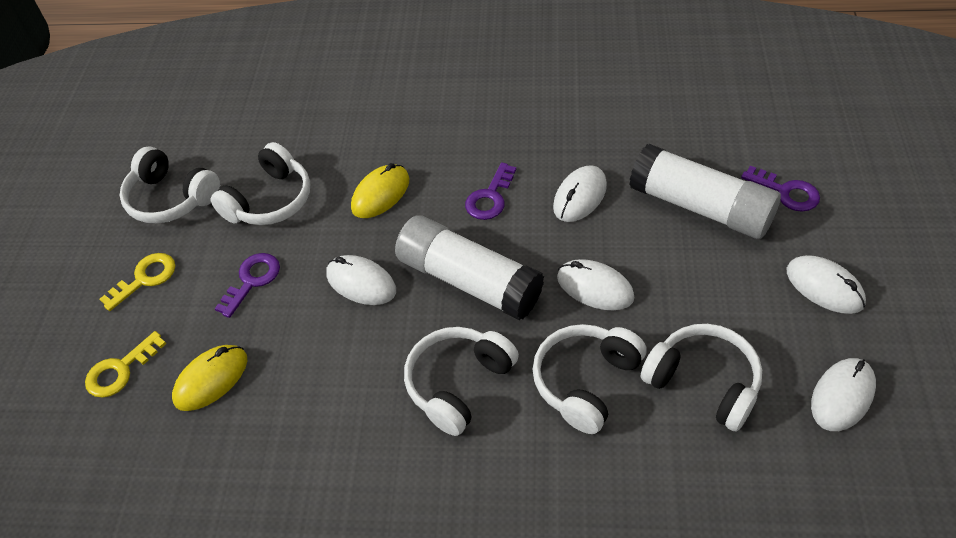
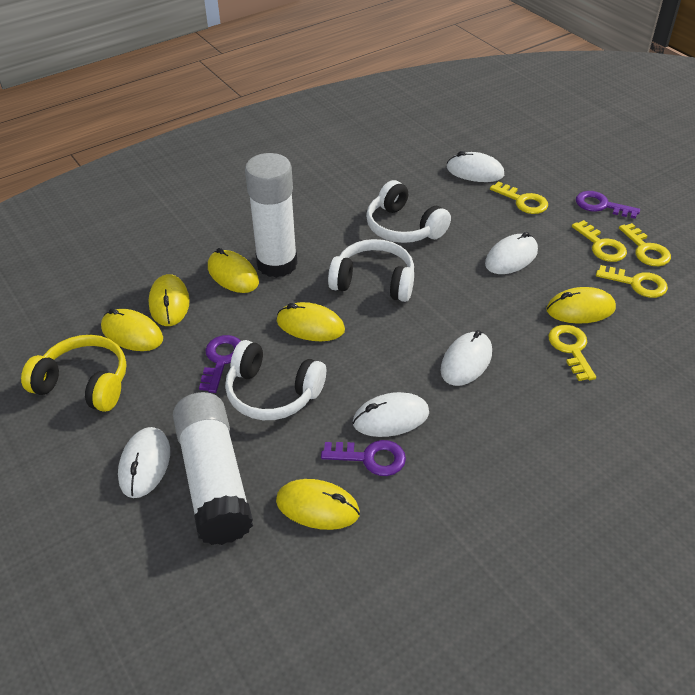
white headphones: 5 -> 3
yellow headphones: 0 -> 1
yellow key: 2 -> 5
yellow mouse: 2 -> 6

